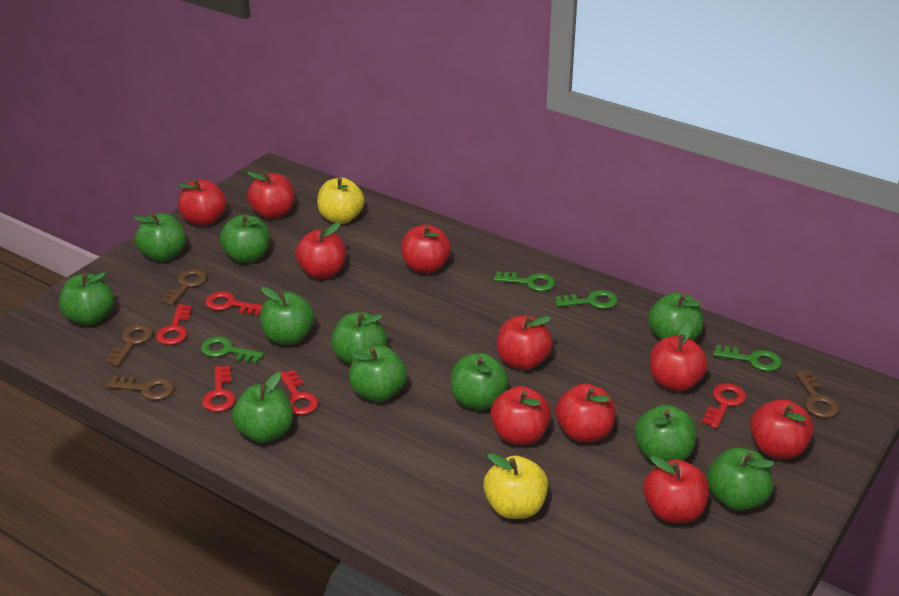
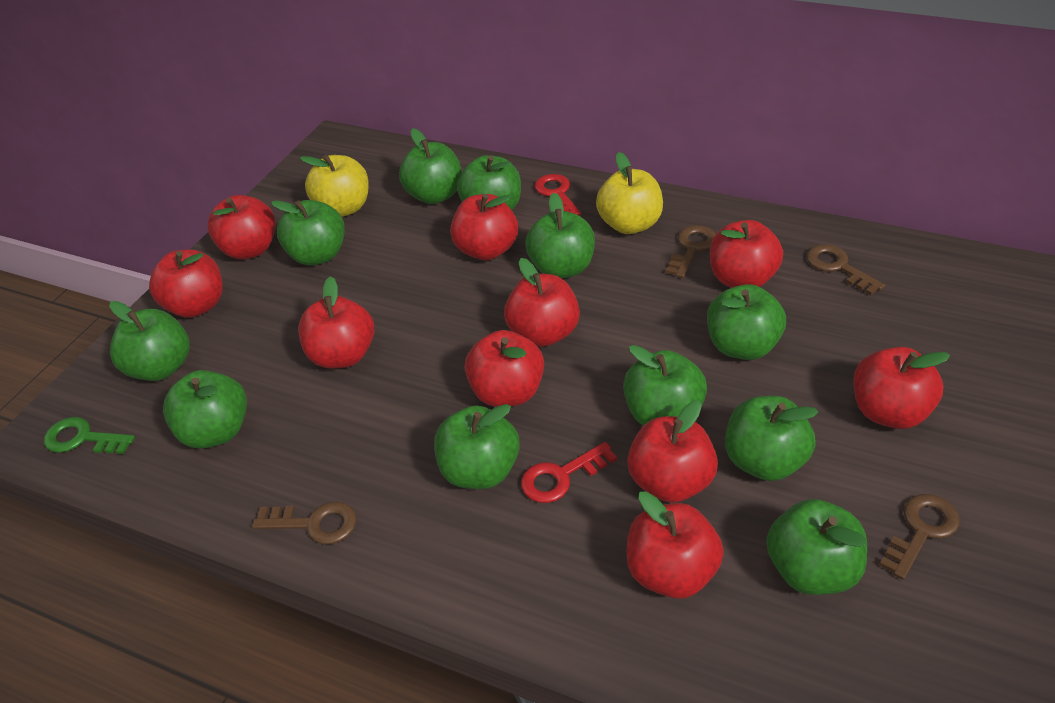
green key: 4 -> 1
red key: 5 -> 2

